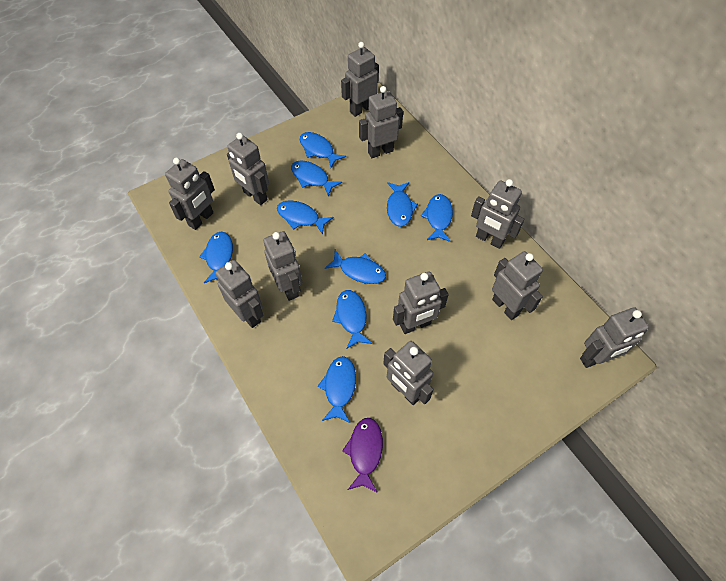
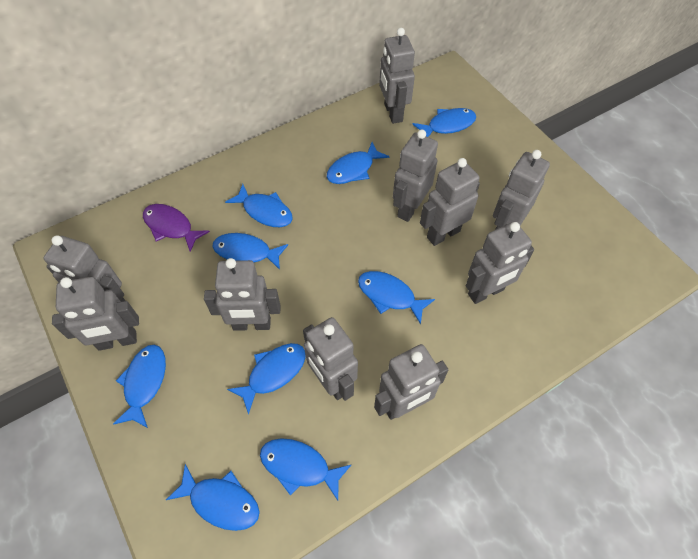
grey robot: 11 -> 10

